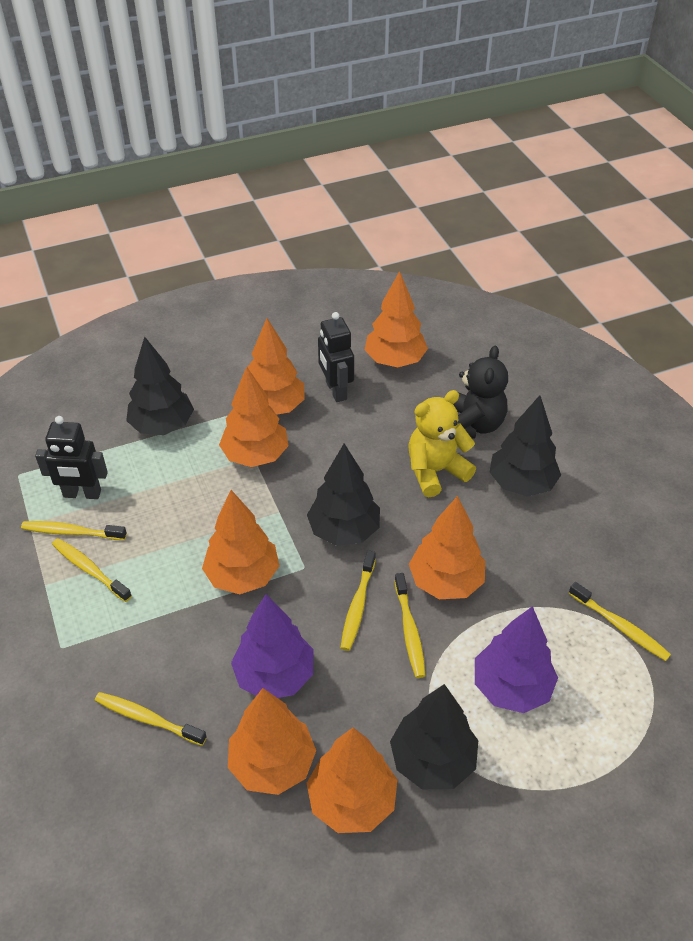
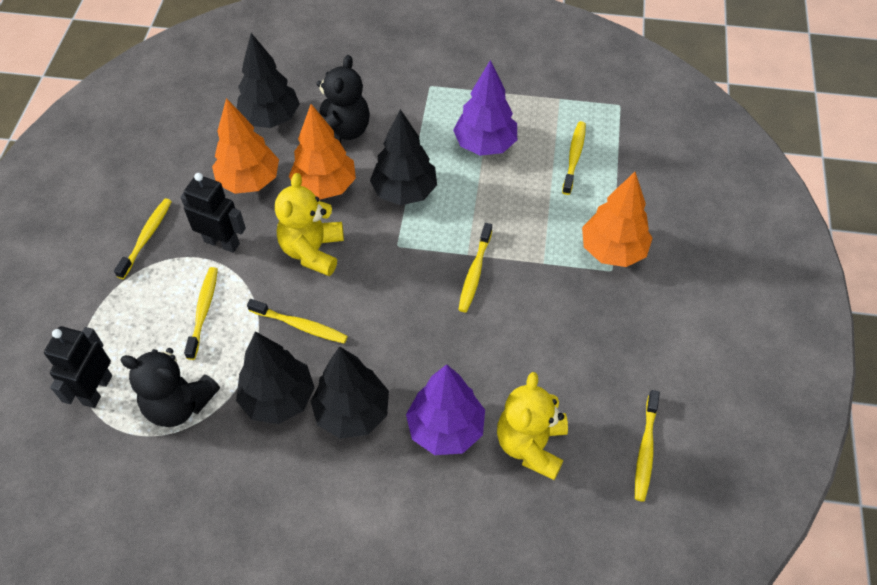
black teddy bear: 1 -> 2
orange tree: 7 -> 3
yellow teddy bear: 1 -> 2

